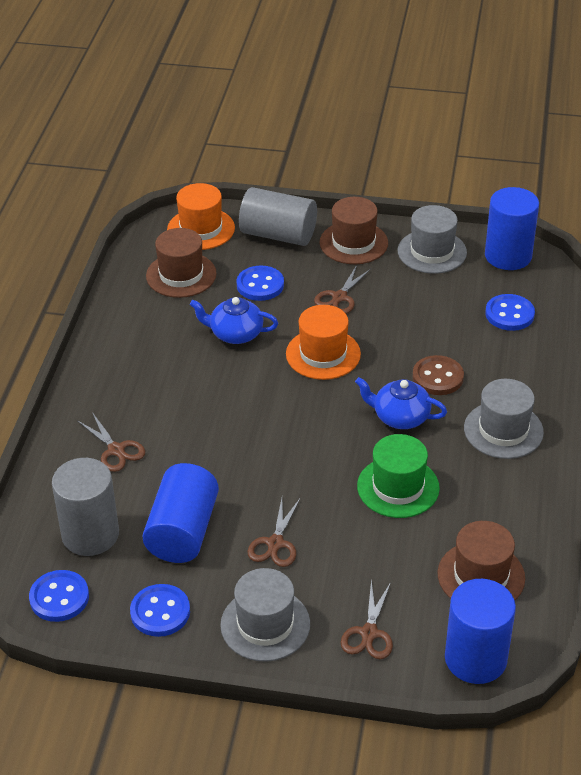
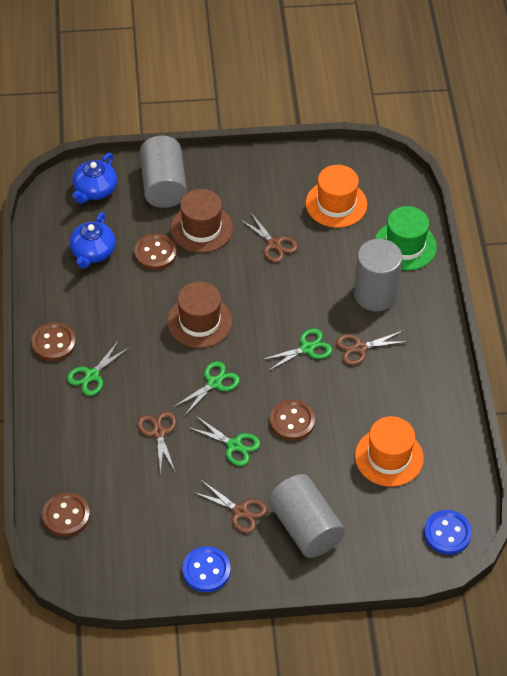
blue button: 4 -> 2
blue cylinder: 3 -> 0
brown button: 1 -> 4
brown hat: 3 -> 2
green scissors: 0 -> 4
grey cylinder: 2 -> 3
grey hat: 3 -> 0

